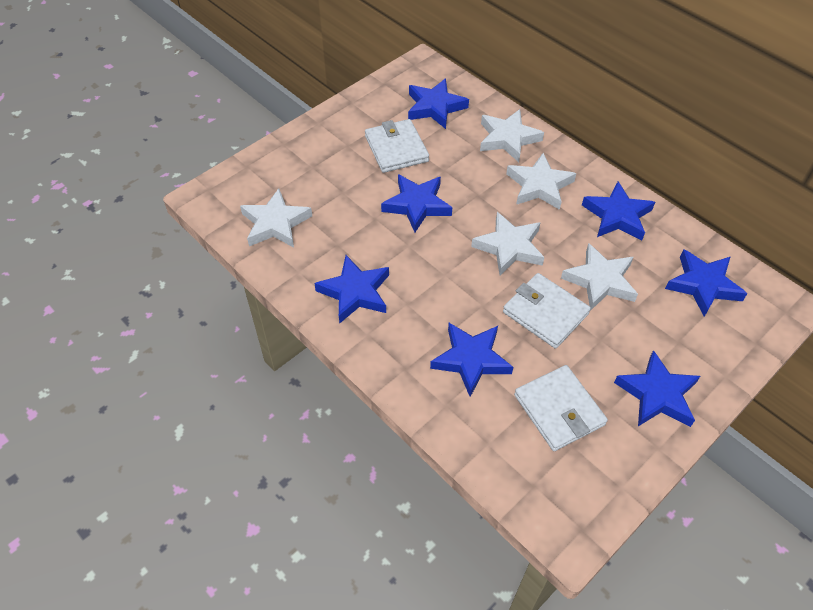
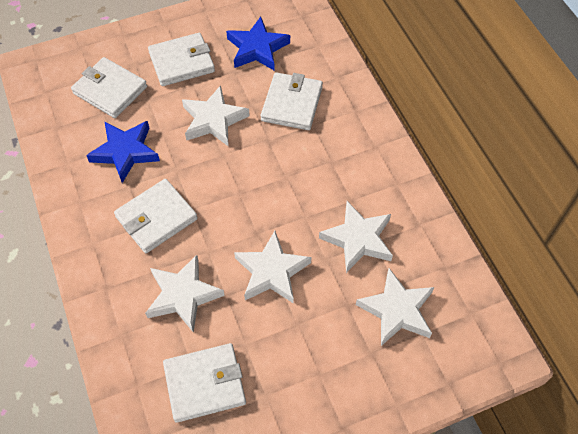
blue star: 7 -> 2
white wallet: 3 -> 5

